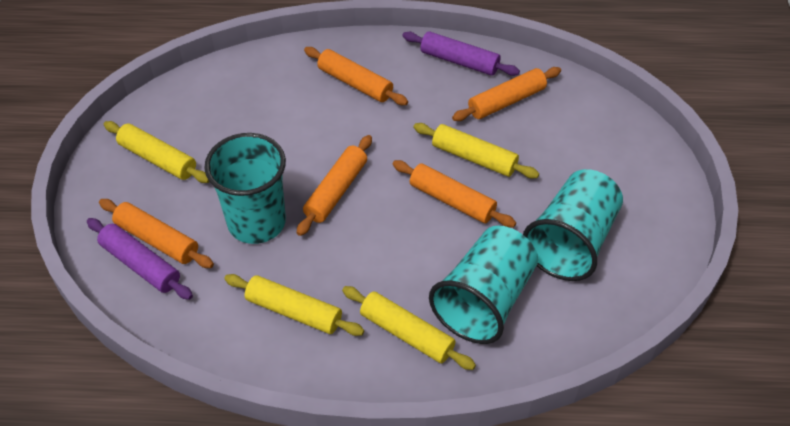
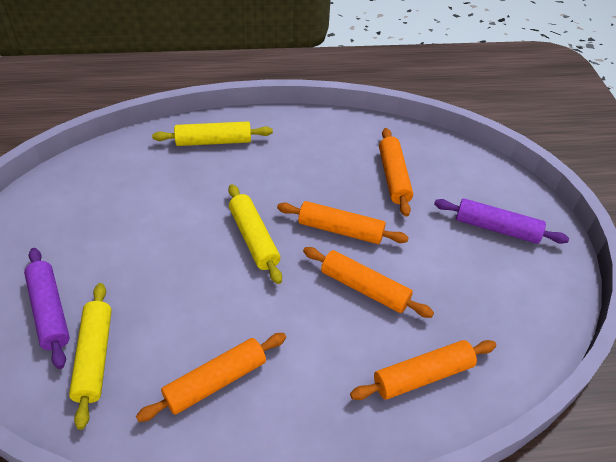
turquoise cup: 3 -> 0
yellow rolling pin: 4 -> 3

